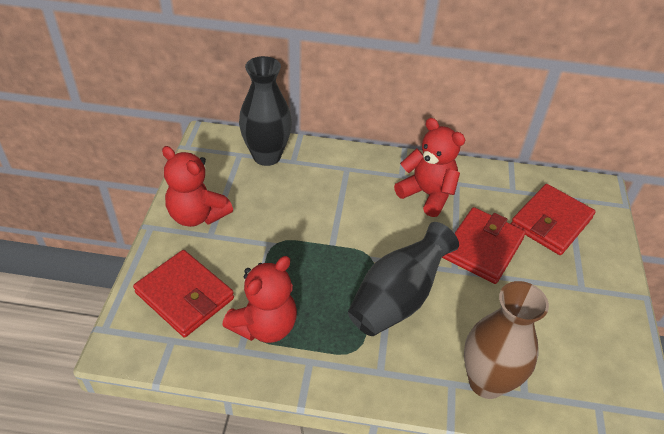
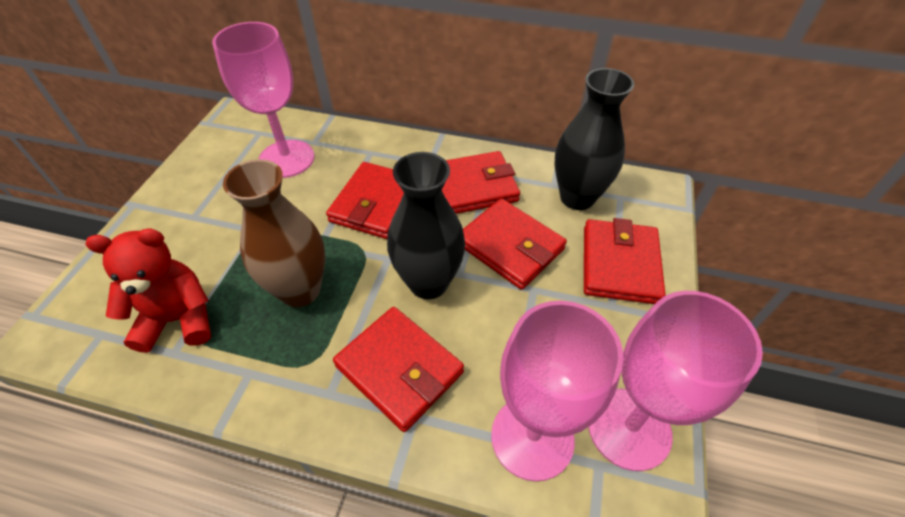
pink goblet: 0 -> 3
red teddy bear: 3 -> 1
red wallet: 3 -> 5

